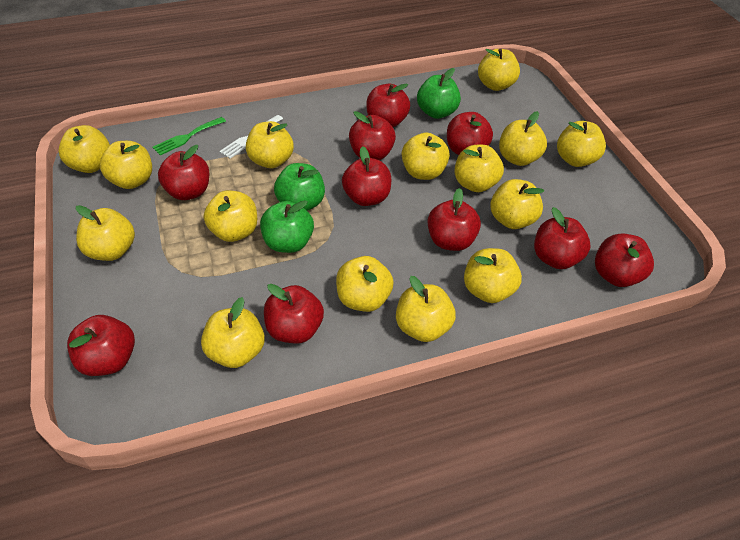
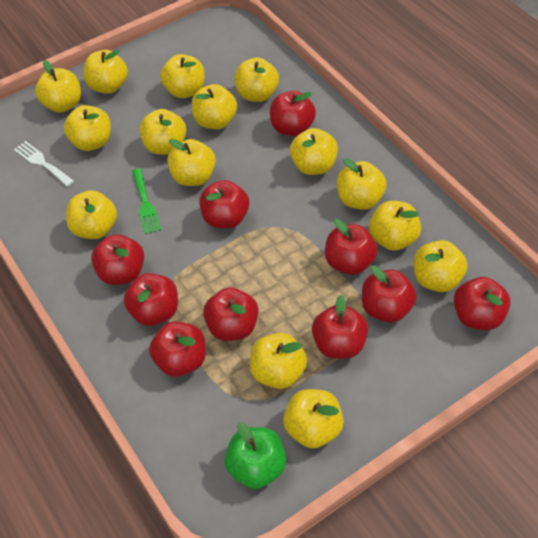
green apple: 3 -> 1

